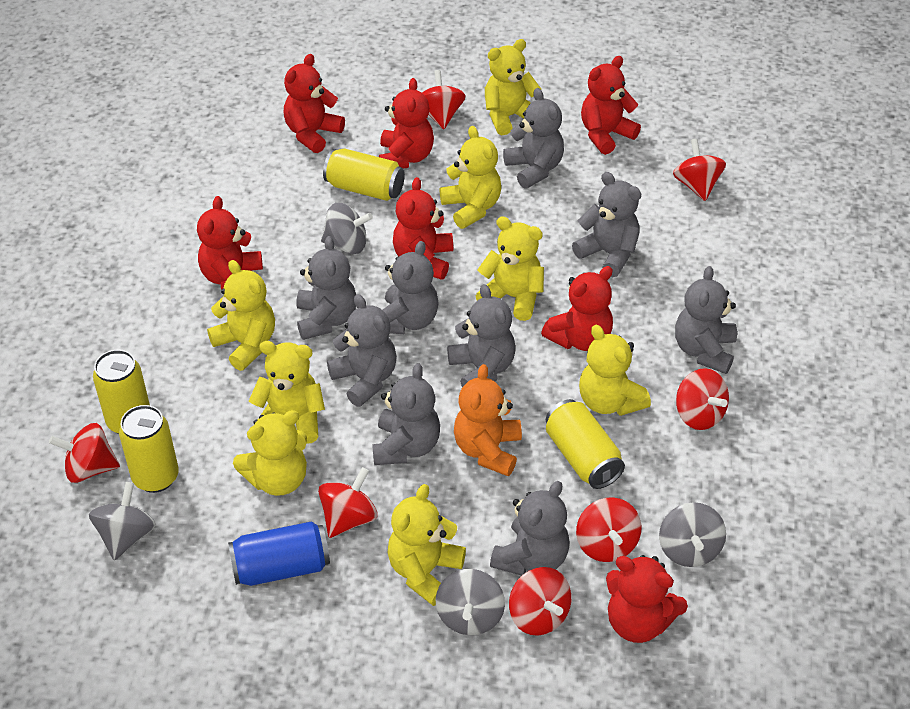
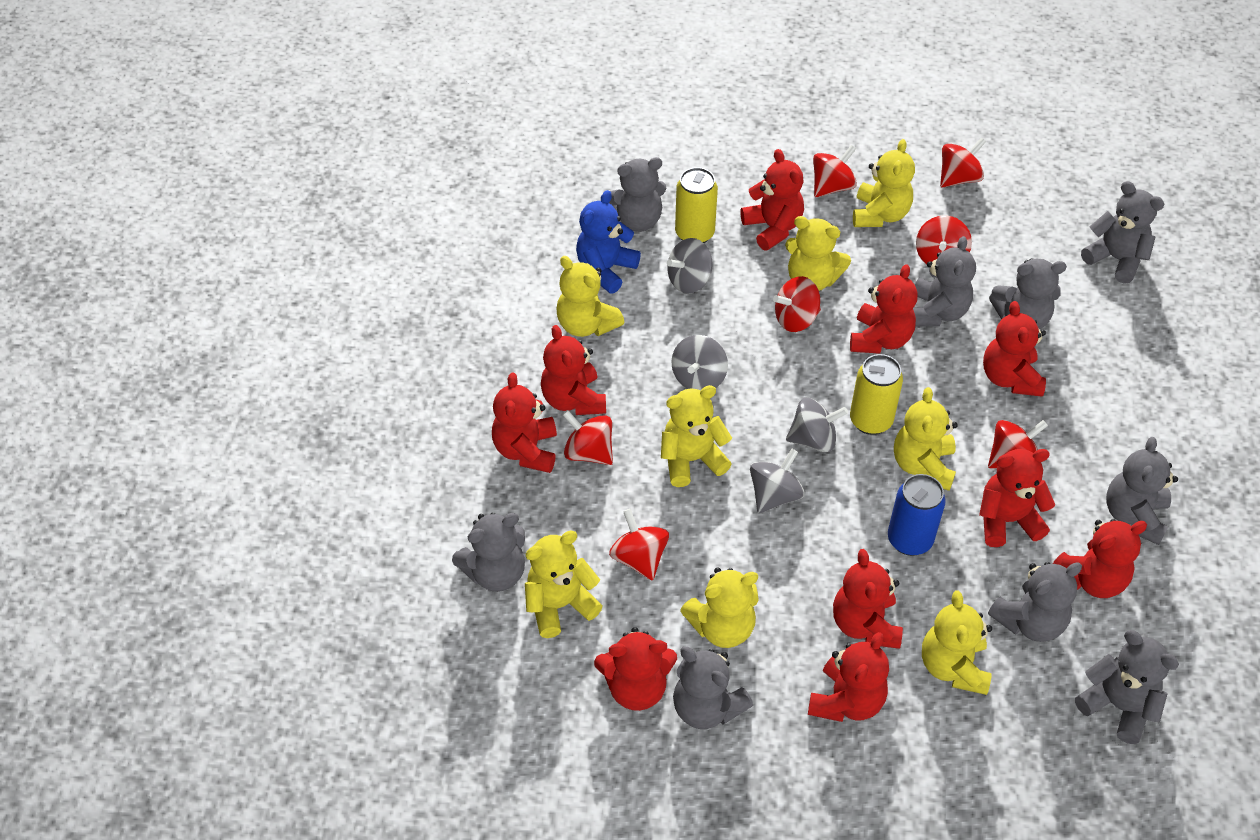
blue teddy bear: 0 -> 1
orange teddy bear: 1 -> 0
red teddy bear: 7 -> 10
yellow can: 4 -> 2

